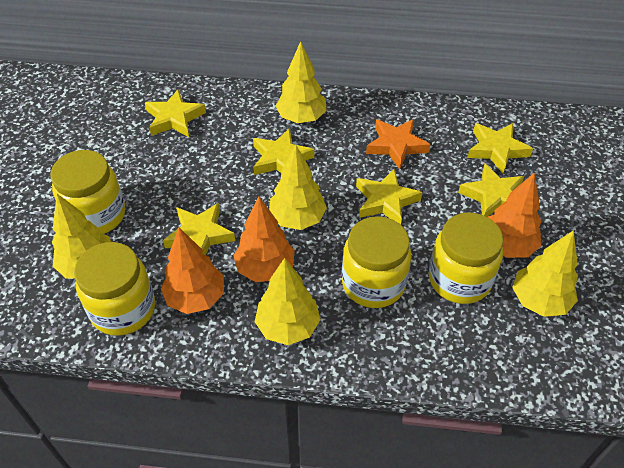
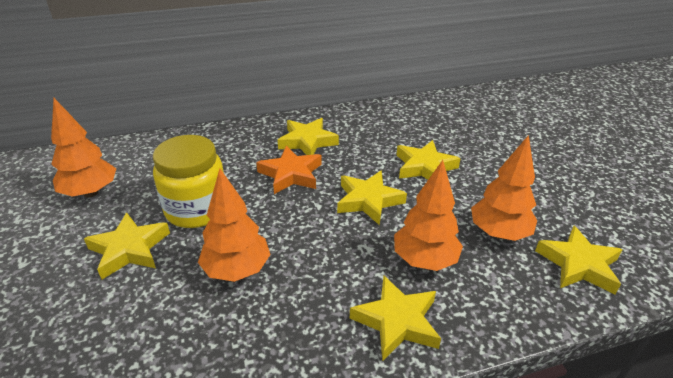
orange tree: 3 -> 4
yellow jar: 4 -> 1
yellow tree: 5 -> 0

